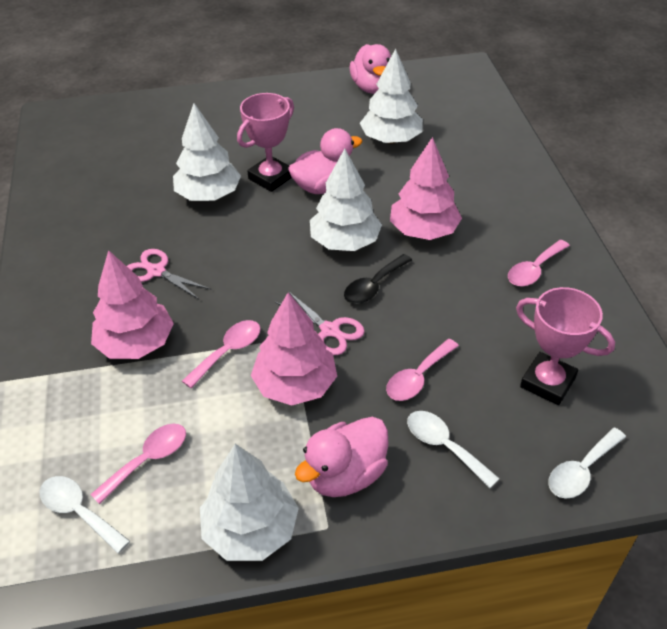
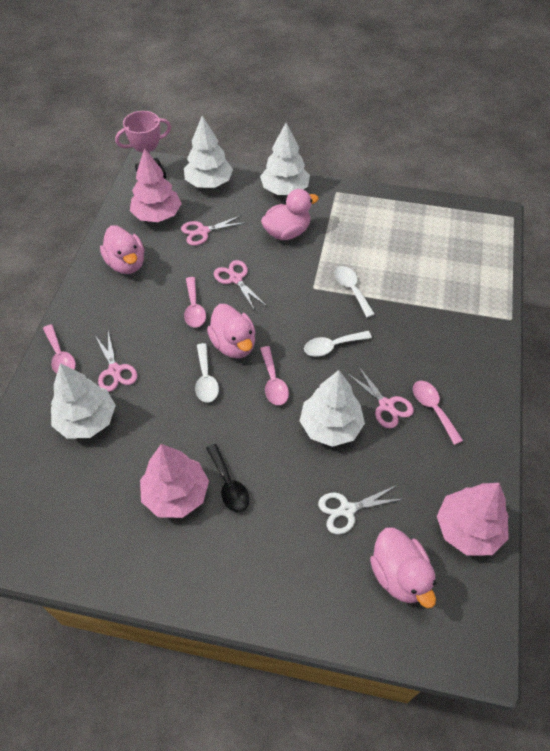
pink duck: 3 -> 4
pink scissors: 2 -> 4
pink trophy: 2 -> 1
white scissors: 0 -> 1

